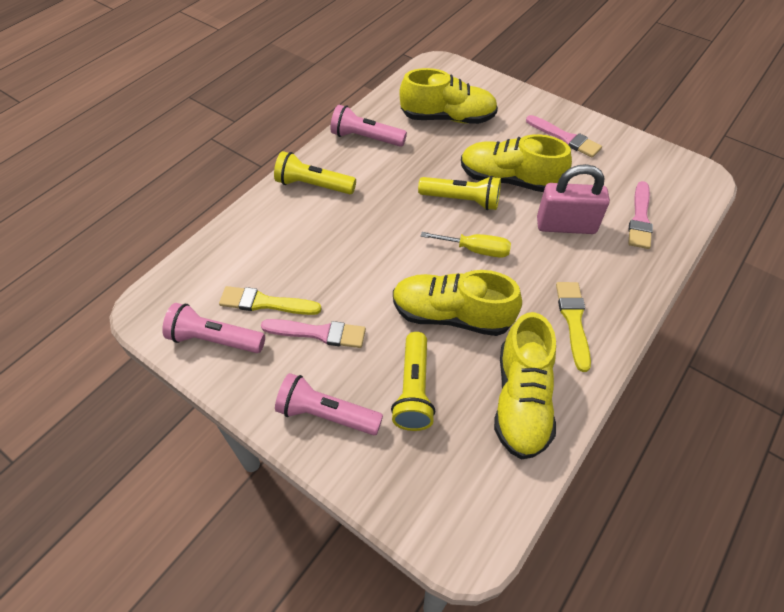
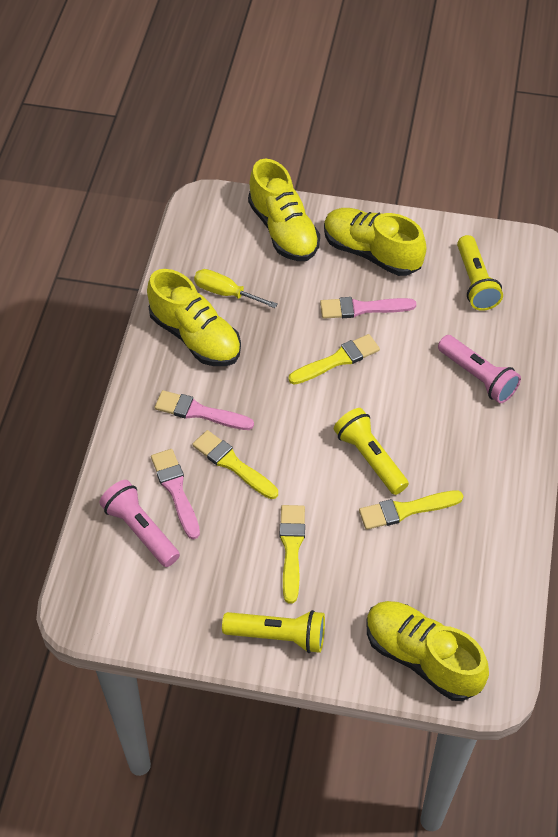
pink flashlight: 3 -> 2
pink padlock: 1 -> 0
yellow brush: 2 -> 4

